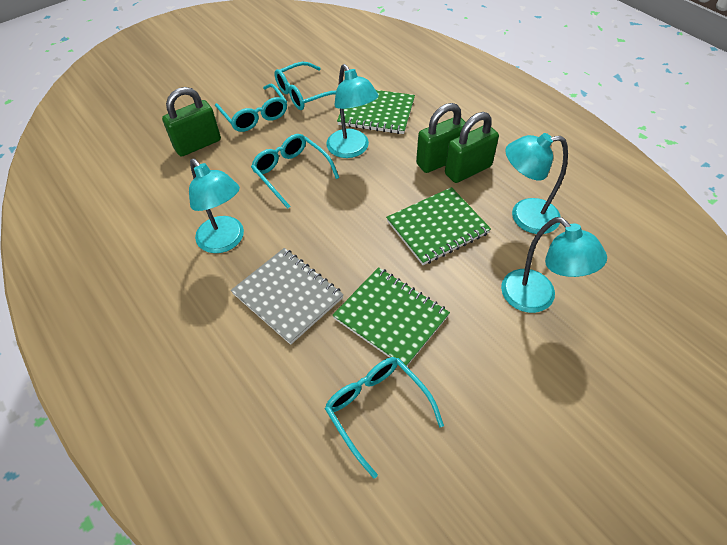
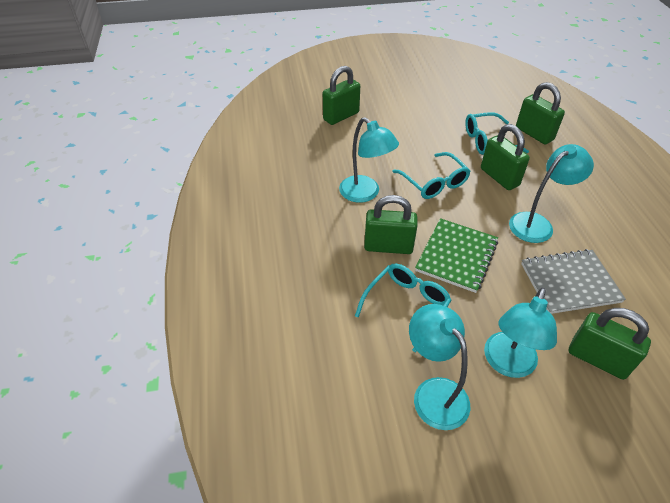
green notebook: 3 -> 1
green padlock: 3 -> 5
turquoise glasses: 4 -> 3

